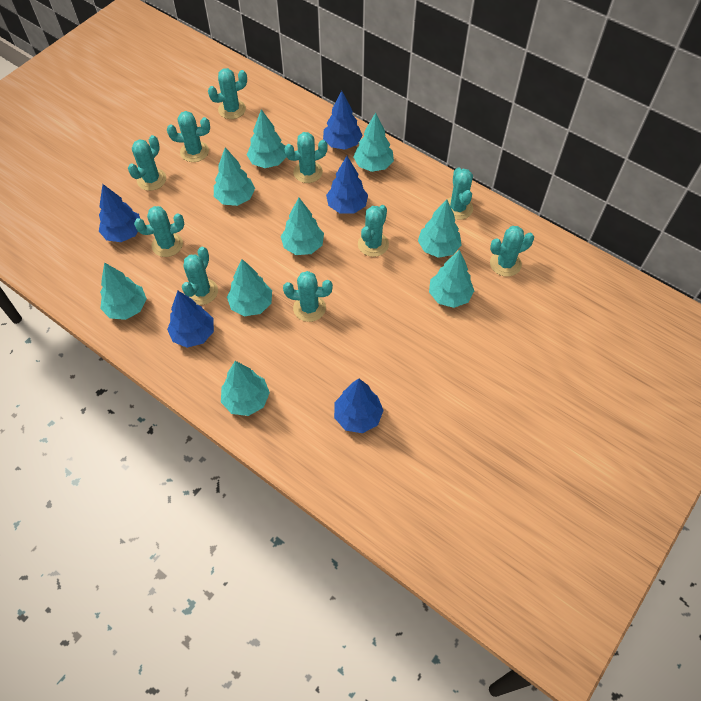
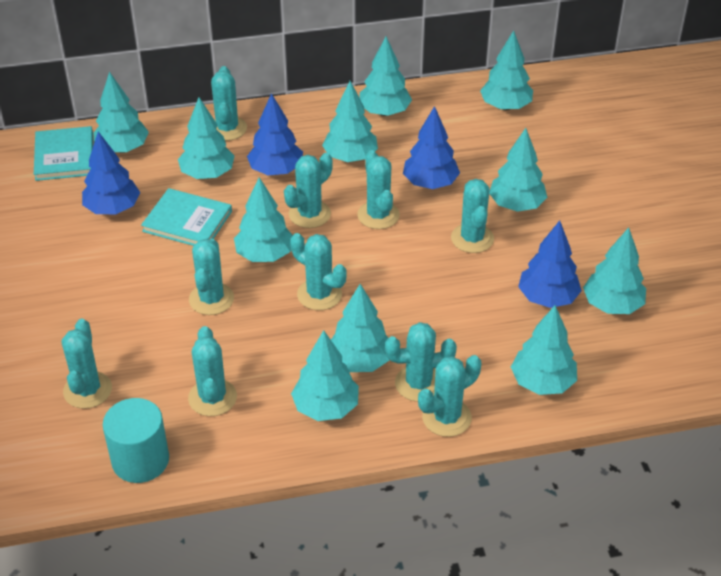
blue tree: 5 -> 4
turquoise book: 0 -> 2
turquoise cylinder: 0 -> 1
turquoise tree: 9 -> 11

